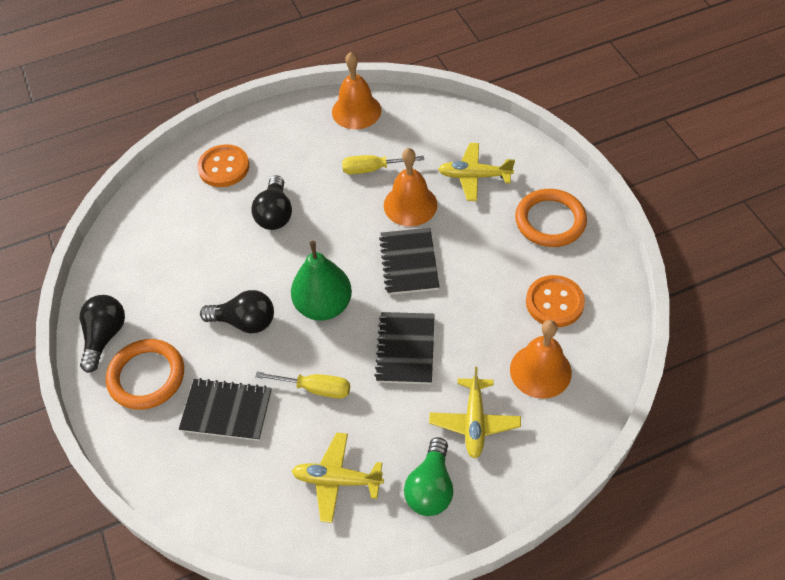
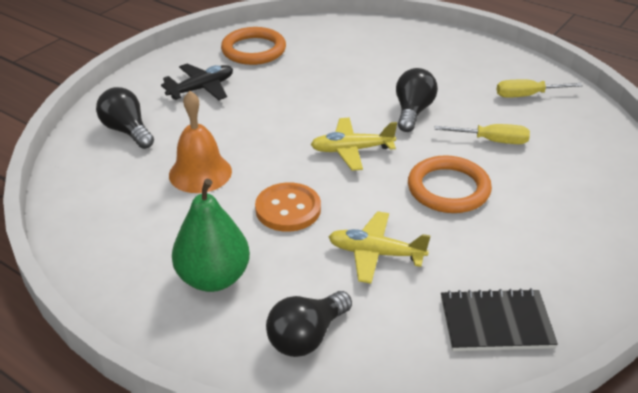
black notebook: 3 -> 1
black plane: 0 -> 1
green light bulb: 1 -> 0
orange bell: 3 -> 1
orange button: 2 -> 1
yellow plane: 3 -> 2

